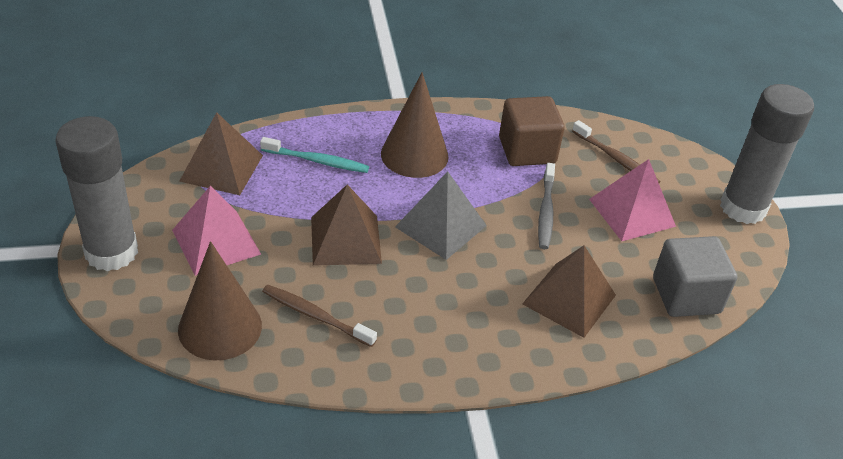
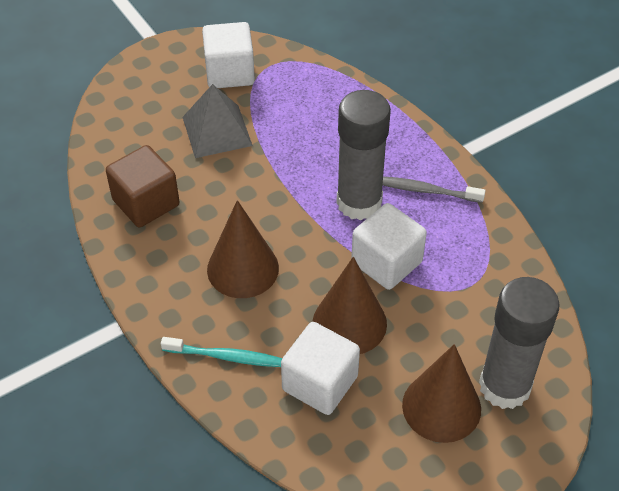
brown cone: 2 -> 3
brown pyramid: 3 -> 0
brown toothbrush: 2 -> 0
grey cube: 1 -> 0
pink pyramid: 2 -> 0
white cube: 0 -> 3

